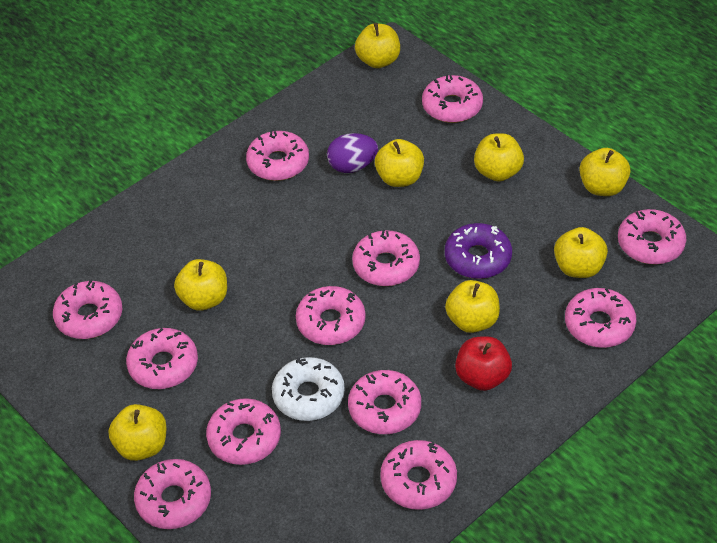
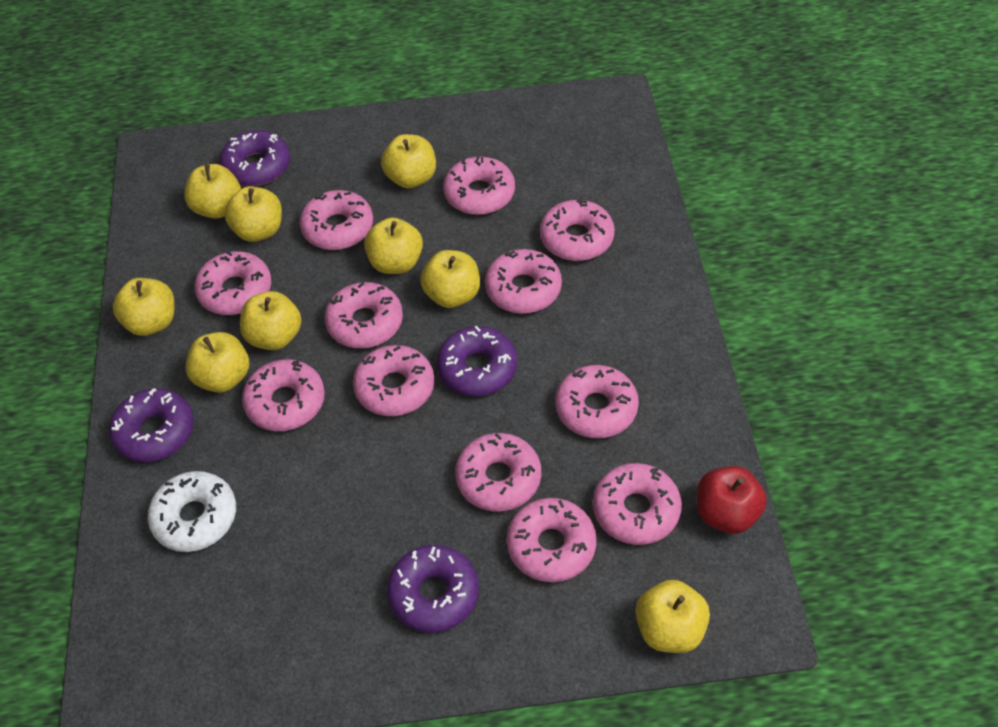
purple donut: 1 -> 4
purple egg: 1 -> 0
yellow apple: 8 -> 9

